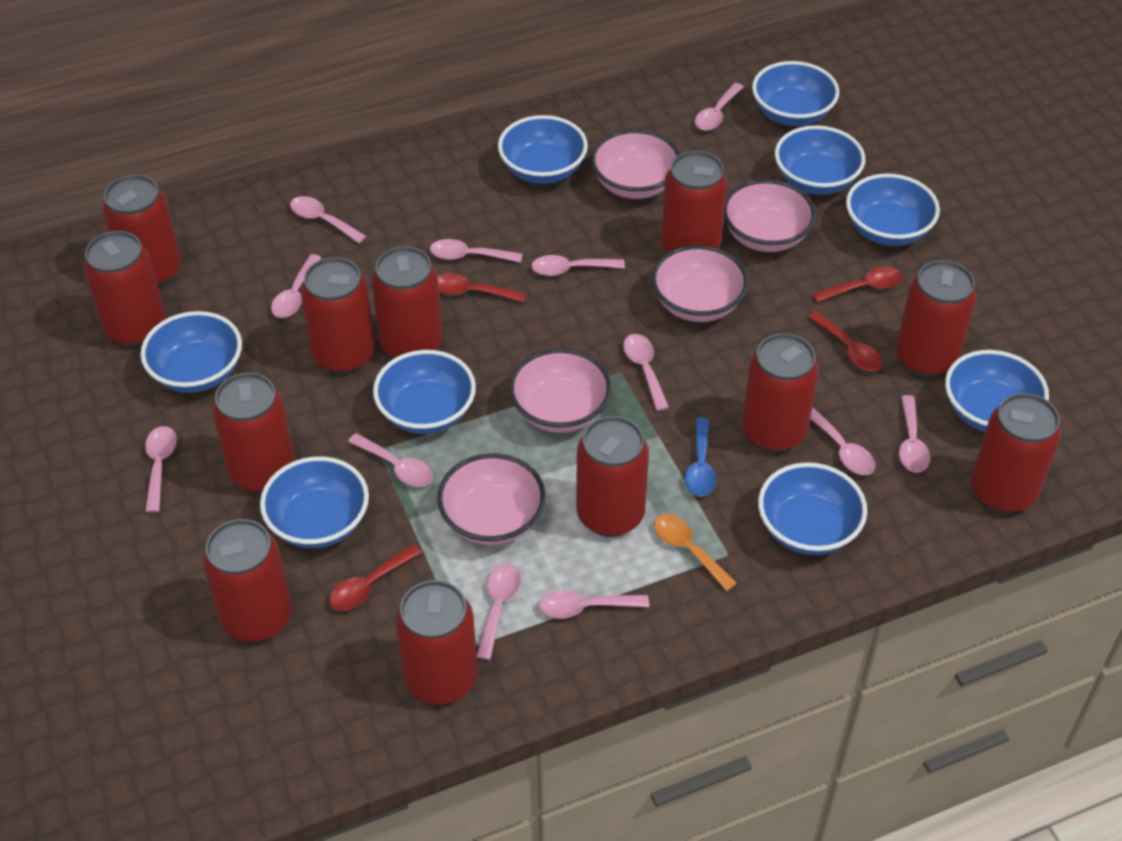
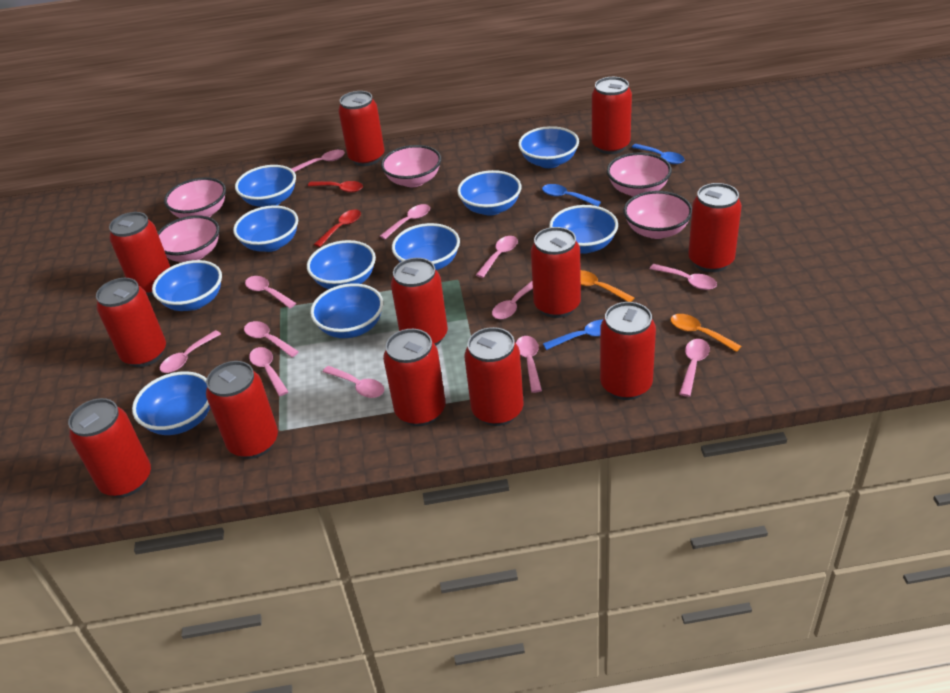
blue bowl: 9 -> 10
blue spoon: 1 -> 3
orange spoon: 1 -> 2
red spoon: 4 -> 2

